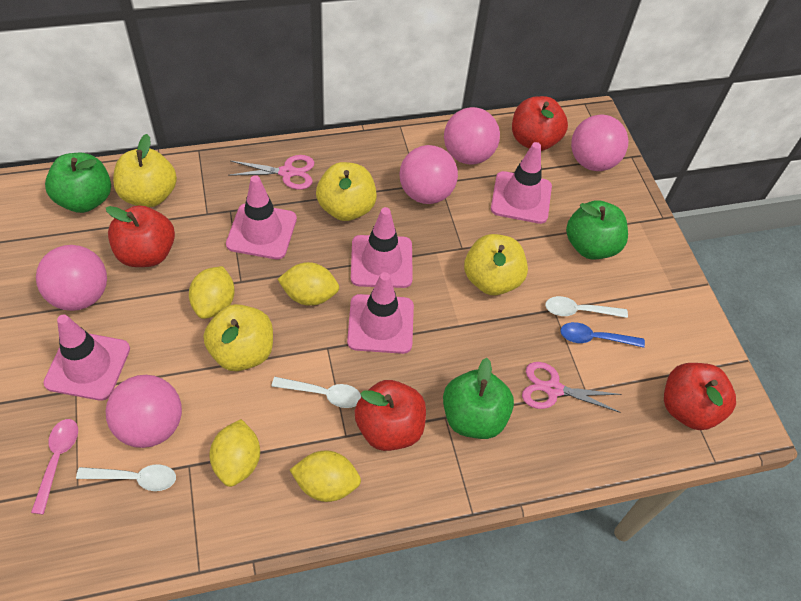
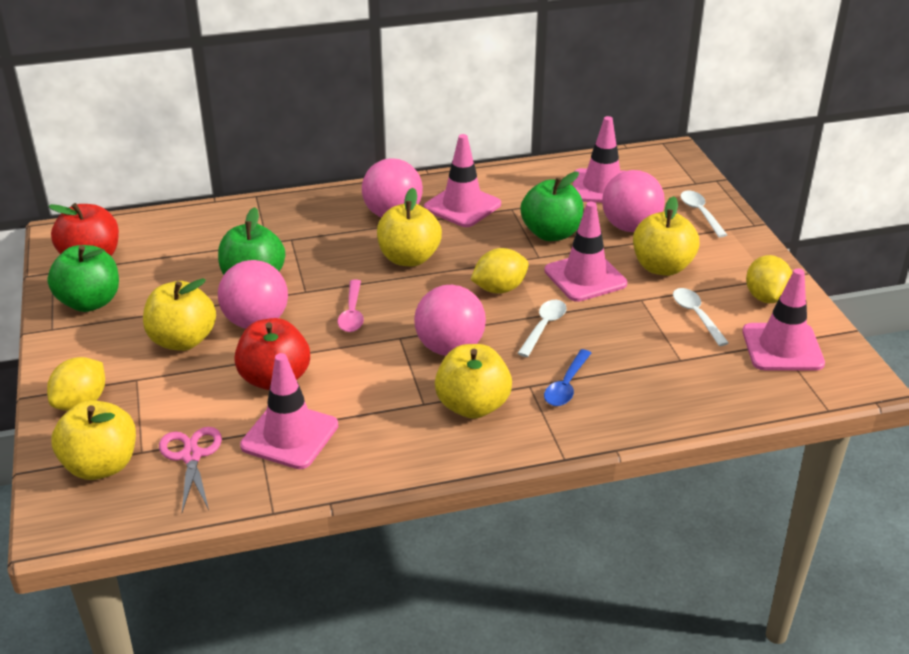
pink ball: 5 -> 4
pink scissors: 2 -> 1
red apple: 4 -> 2
yellow apple: 4 -> 5
yellow lemon: 4 -> 3

